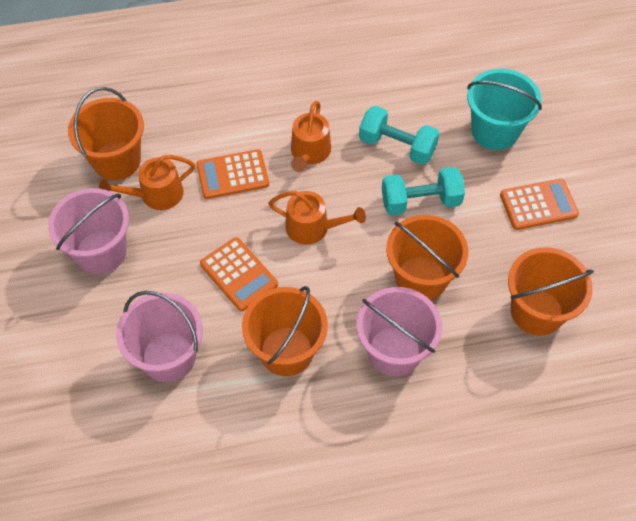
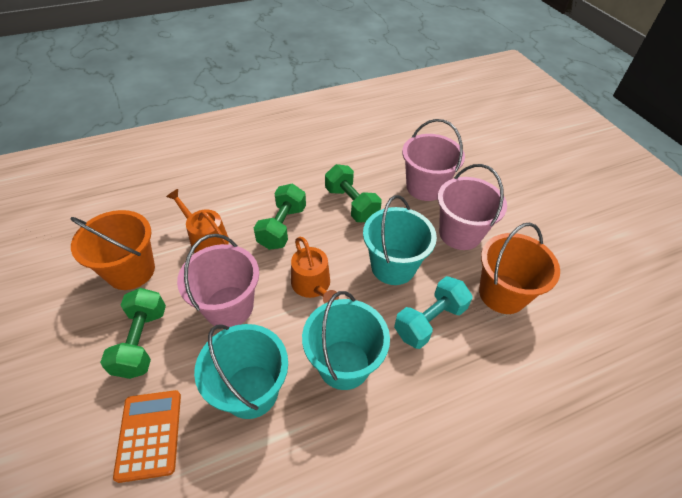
green dumbbell: 0 -> 3
orange bucket: 4 -> 2
orange calculator: 3 -> 1
orange watering can: 3 -> 2
turquoise bucket: 1 -> 3
turquoise dumbbell: 2 -> 1

